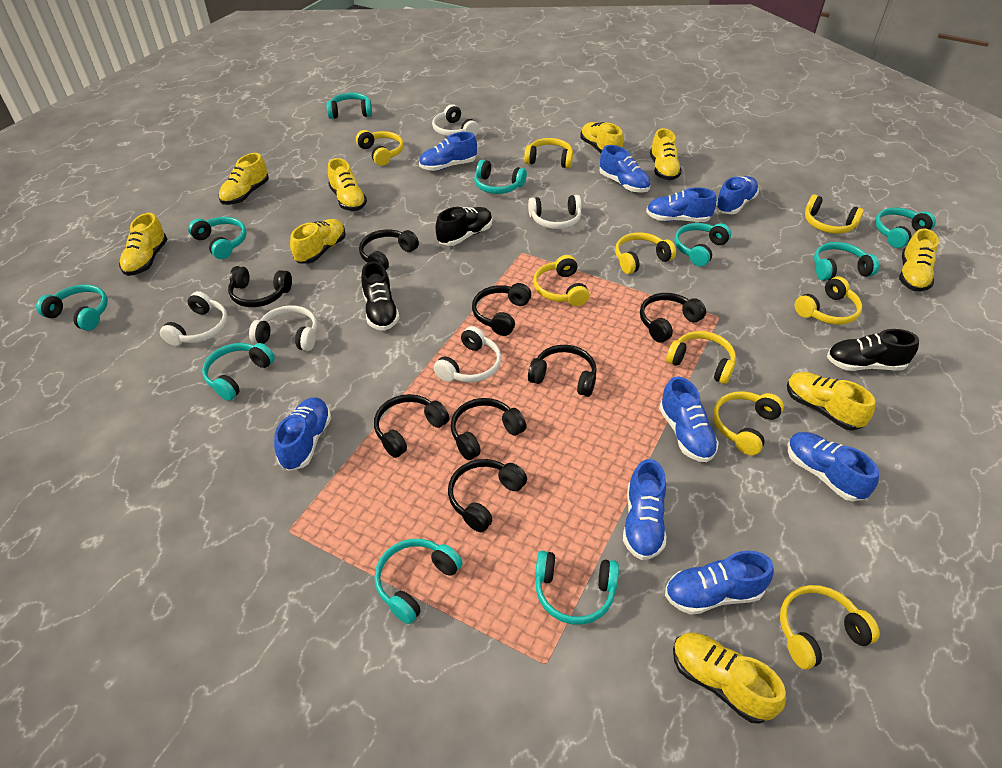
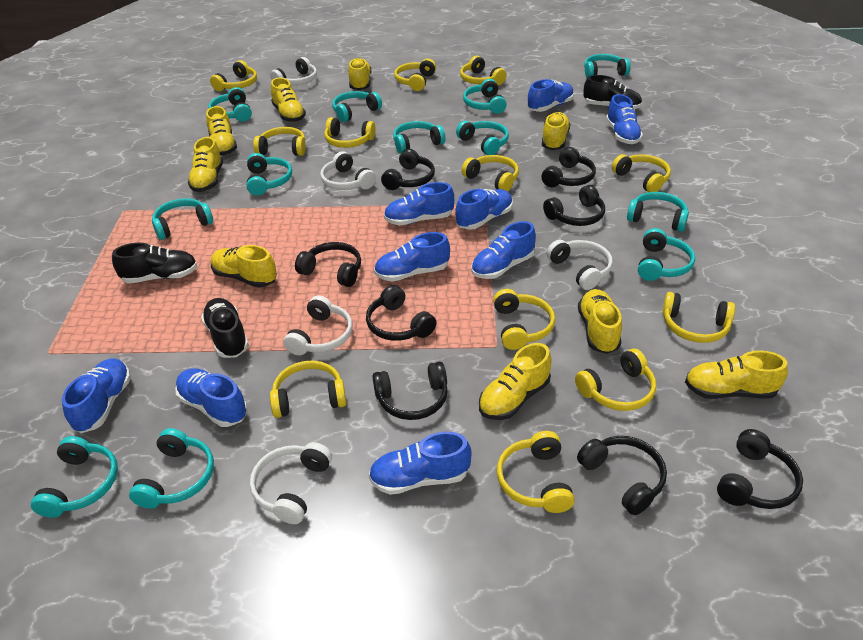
turquoise headphones: 10 -> 12
yellow headphones: 9 -> 12

